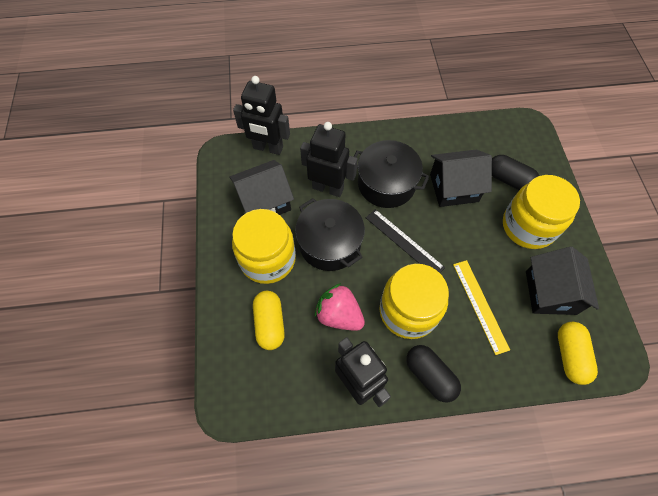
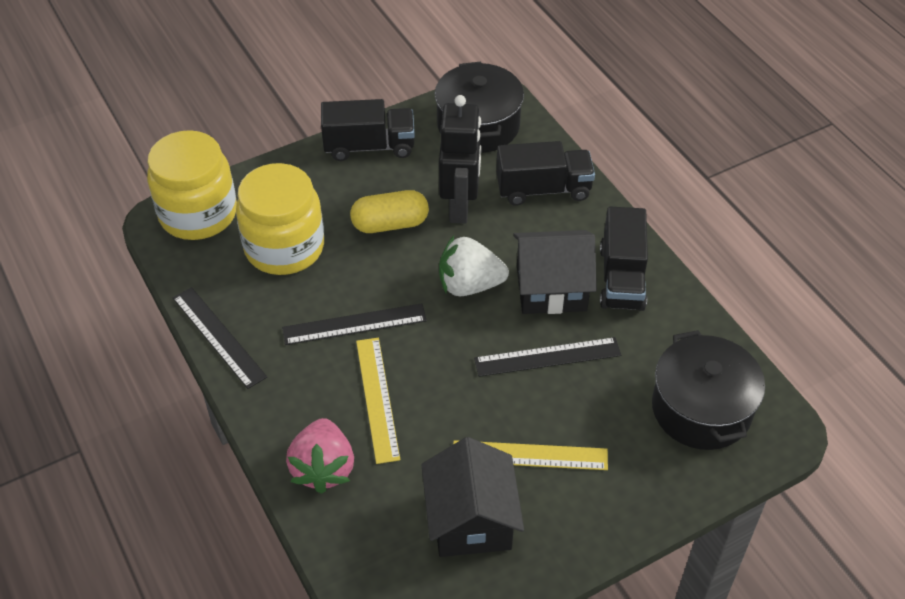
black capsule: 2 -> 0
black house: 3 -> 2
black robot: 3 -> 1
black ruler: 1 -> 3
black truck: 0 -> 3
white strawberry: 0 -> 1
yellow capsule: 2 -> 1
yellow jar: 3 -> 2
yellow ruler: 1 -> 2

